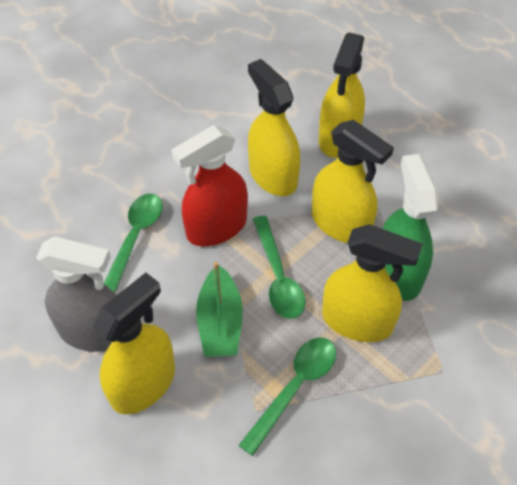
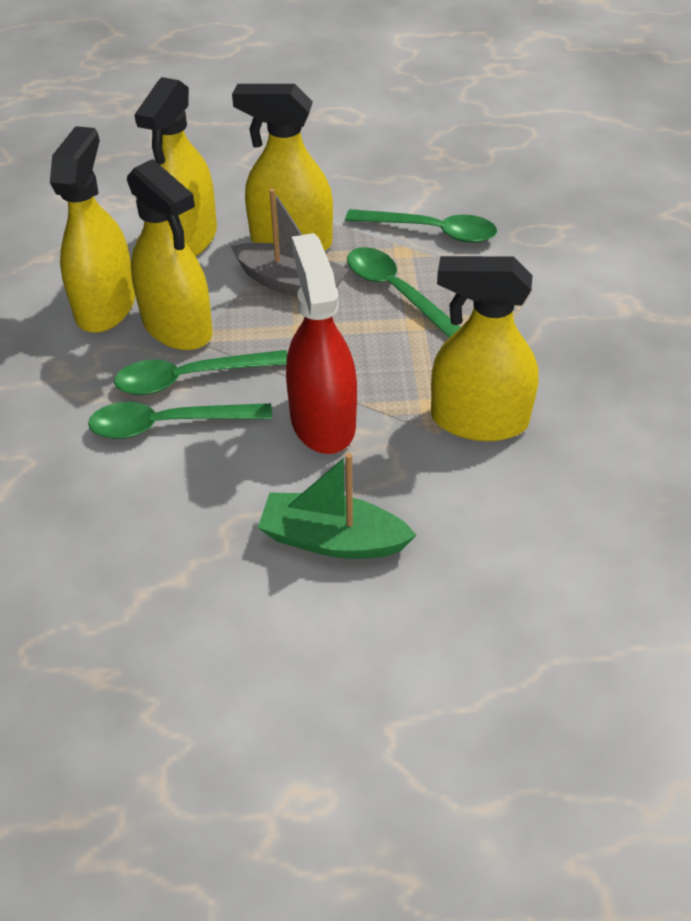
green spoon: 3 -> 4
green spray bottle: 1 -> 0
grey boat: 0 -> 1
grey spray bottle: 1 -> 0

